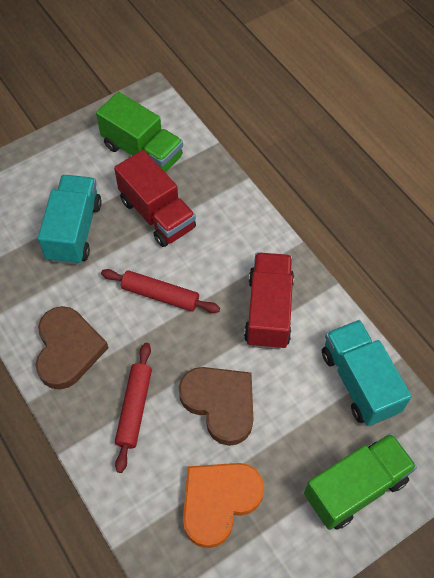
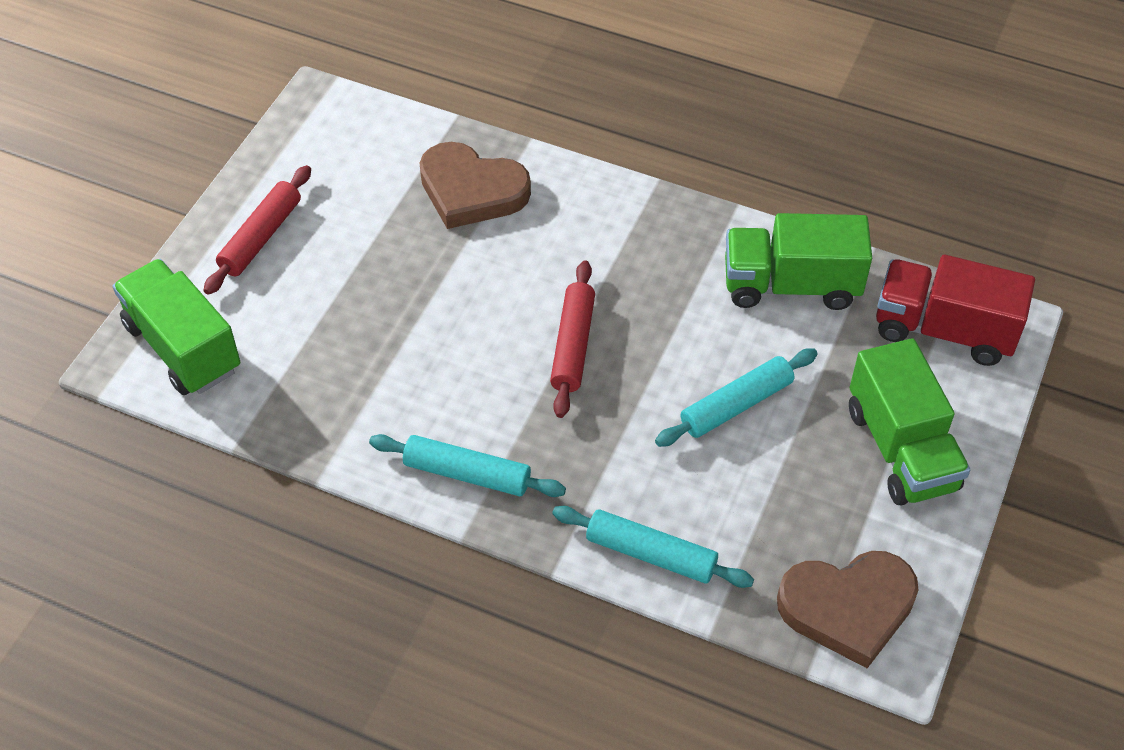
green truck: 2 -> 3
orange heart: 1 -> 0
red truck: 2 -> 1
turquoise rolling pin: 0 -> 3
turquoise truck: 2 -> 0

